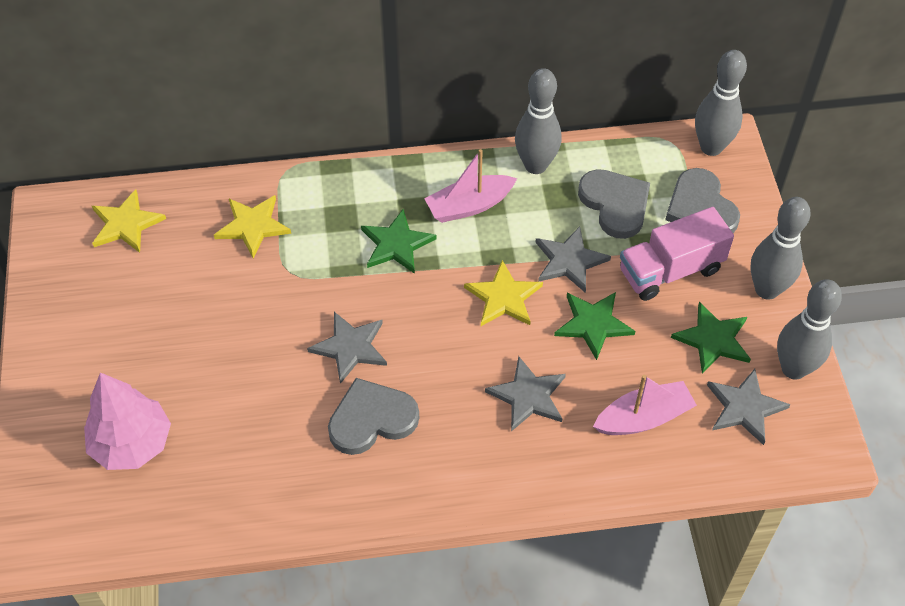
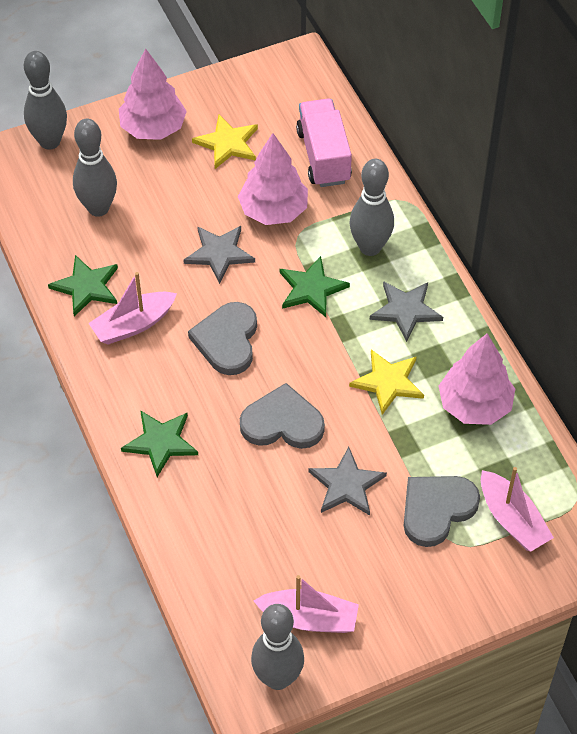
grey star: 4 -> 3
pink boat: 2 -> 3
pink tree: 1 -> 3
yellow star: 3 -> 2

